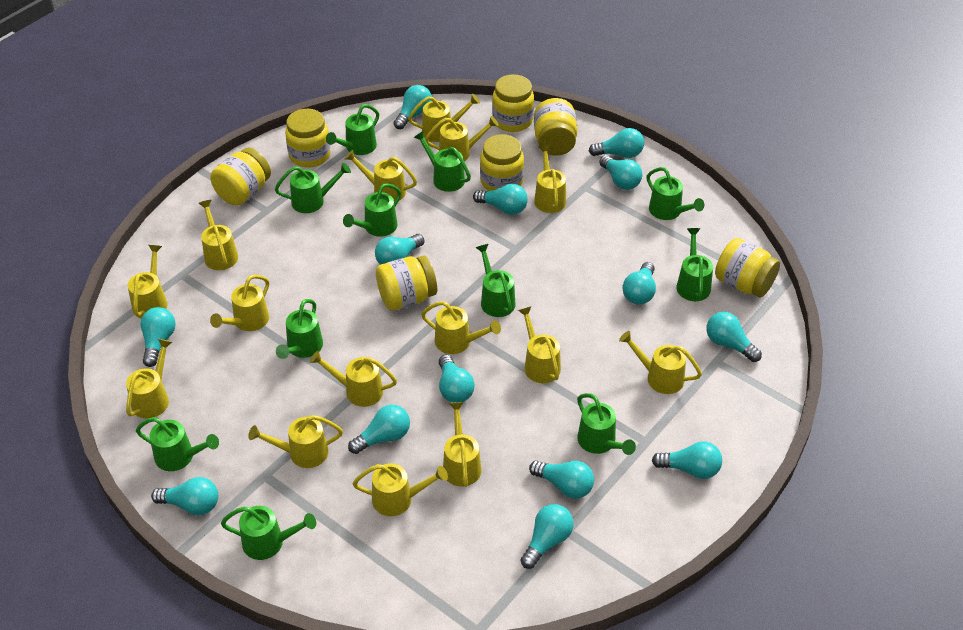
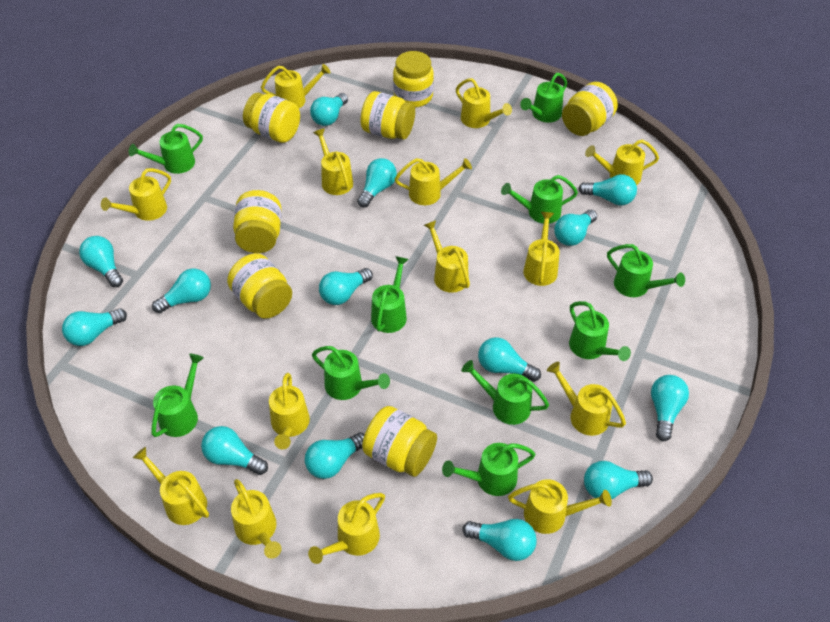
green watering can: 11 -> 10
yellow watering can: 15 -> 14

